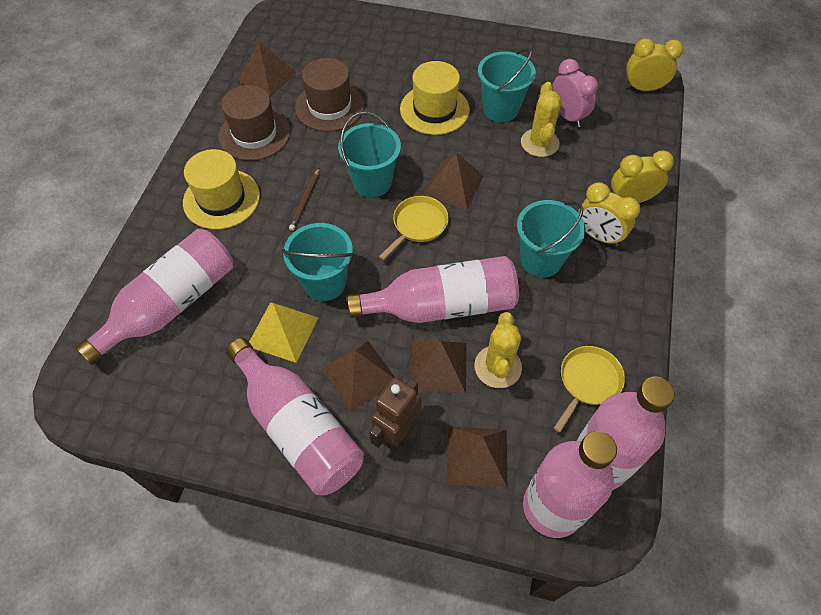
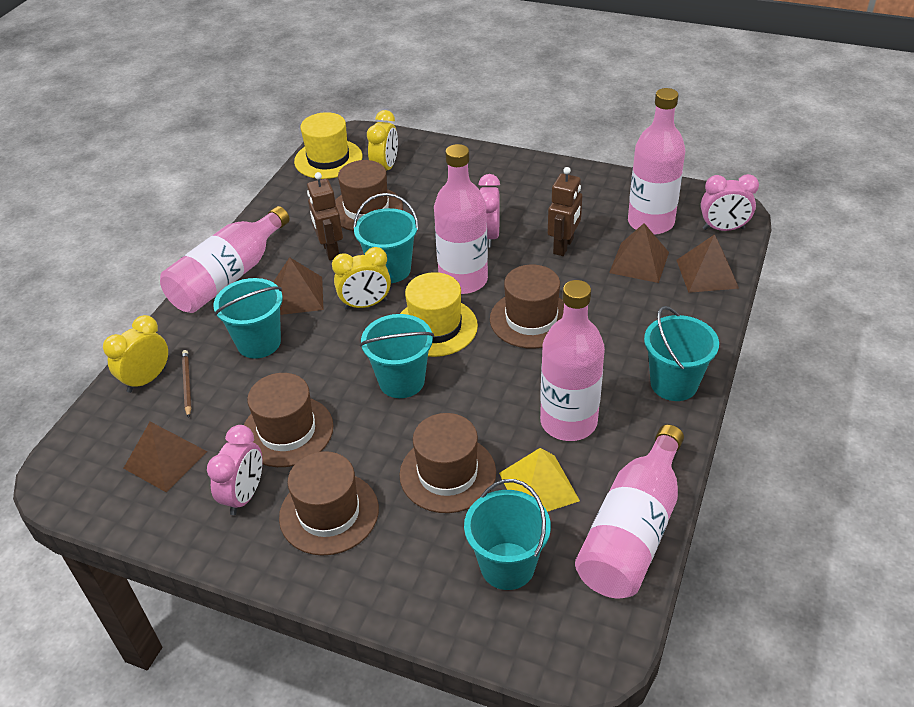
brown hat: 2 -> 5
brown pyramid: 5 -> 4
brown robot: 1 -> 2
pink clock: 1 -> 3
turquoise bucket: 4 -> 5
yellow cactus: 2 -> 0
yellow pan: 2 -> 0

